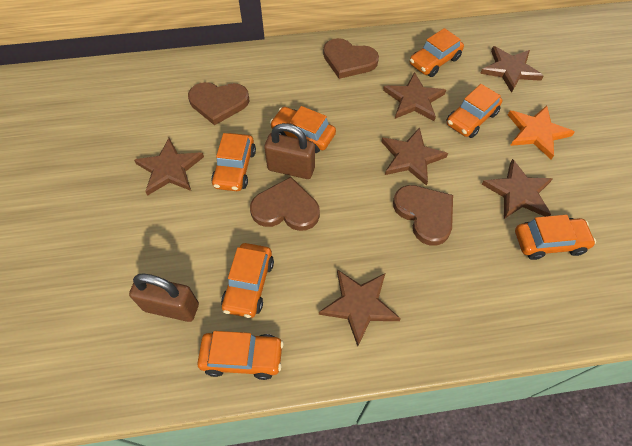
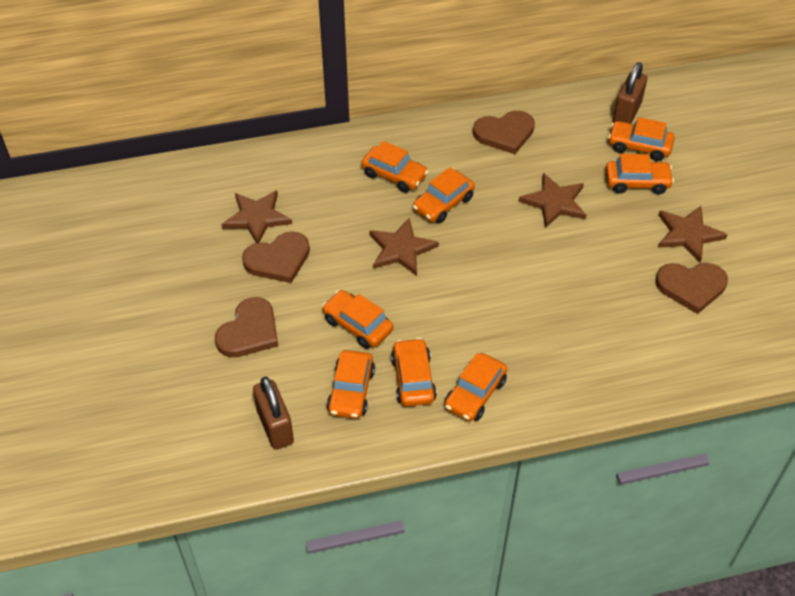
brown star: 6 -> 4
orange car: 7 -> 8
orange star: 1 -> 0

